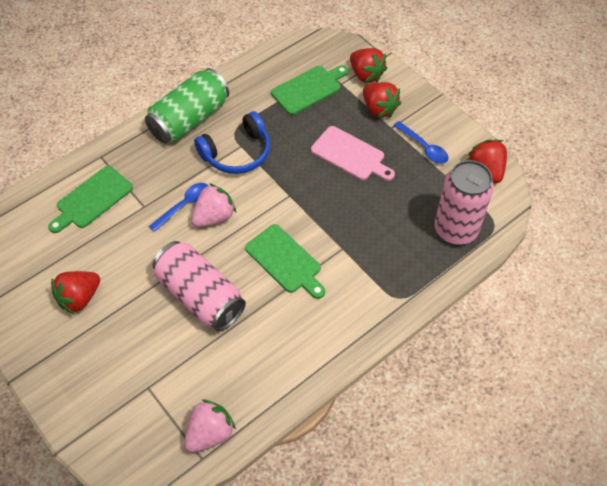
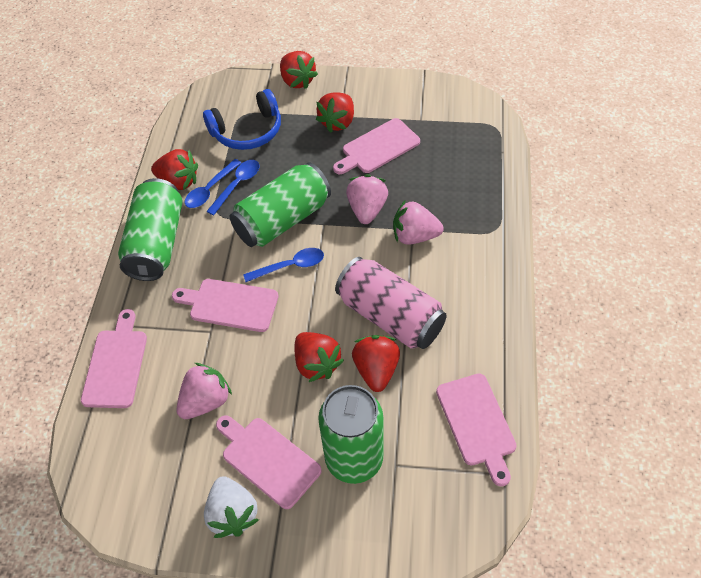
blue spoon: 2 -> 3
green can: 1 -> 3
green cutting board: 3 -> 0
pink can: 2 -> 1
pink cutting board: 1 -> 5
pink strawberry: 2 -> 3
red strawberry: 4 -> 5
white strawberry: 0 -> 1

